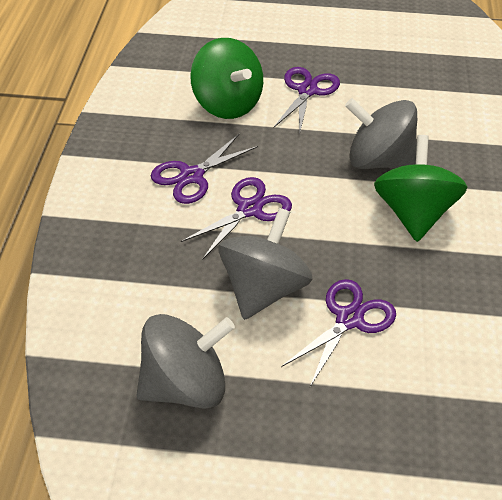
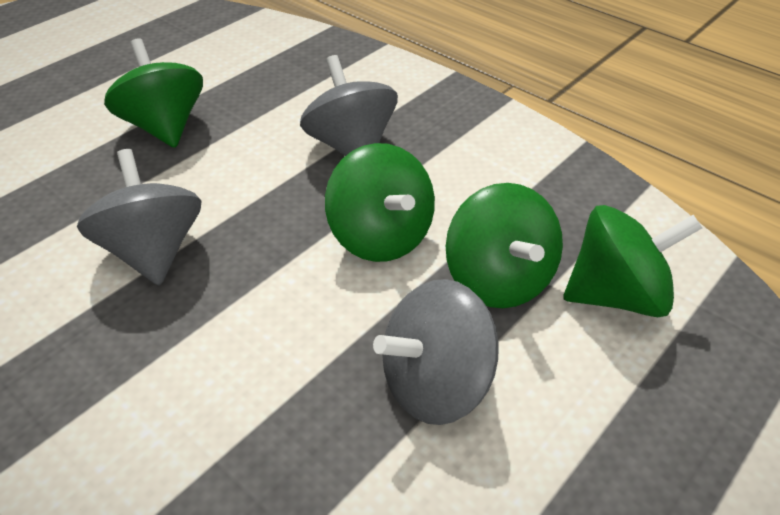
green spinning top: 2 -> 4
purple scissors: 4 -> 0

